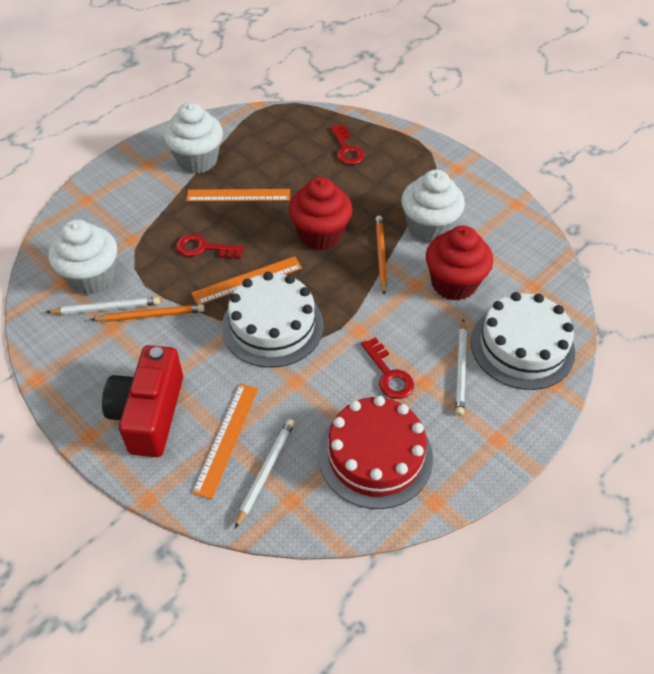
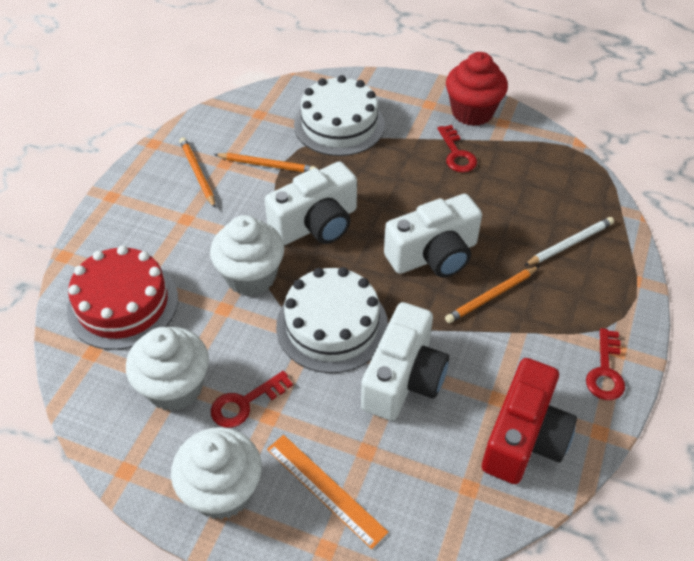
orange pencil: 2 -> 3
orange ruler: 3 -> 1
red cupcake: 2 -> 1
white camera: 0 -> 3
white pencil: 3 -> 1

